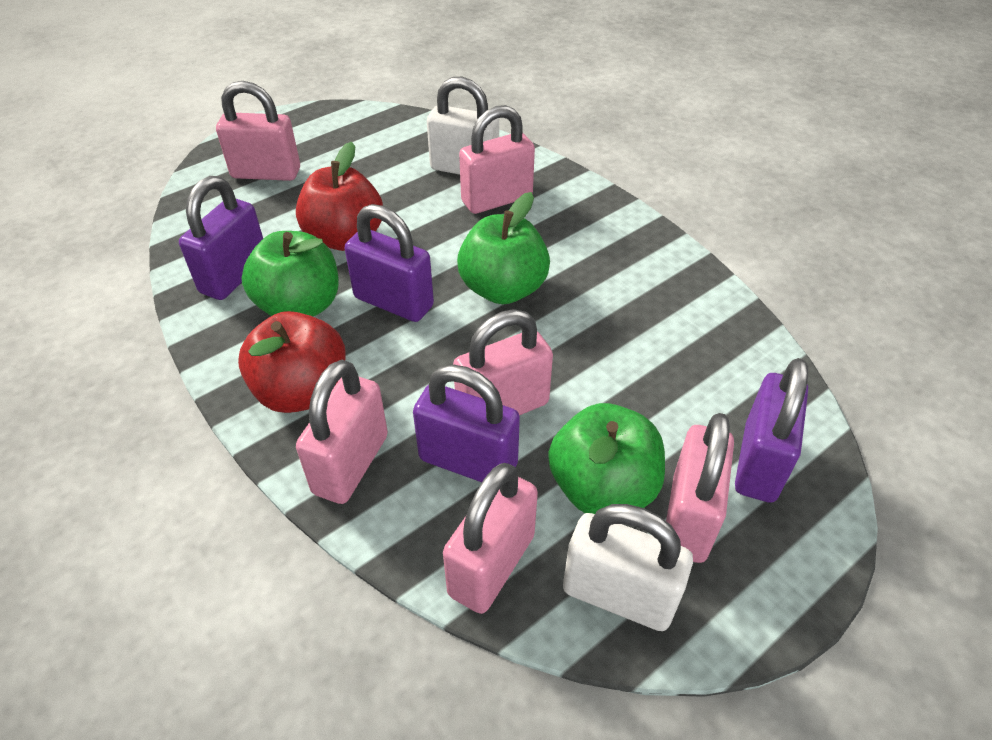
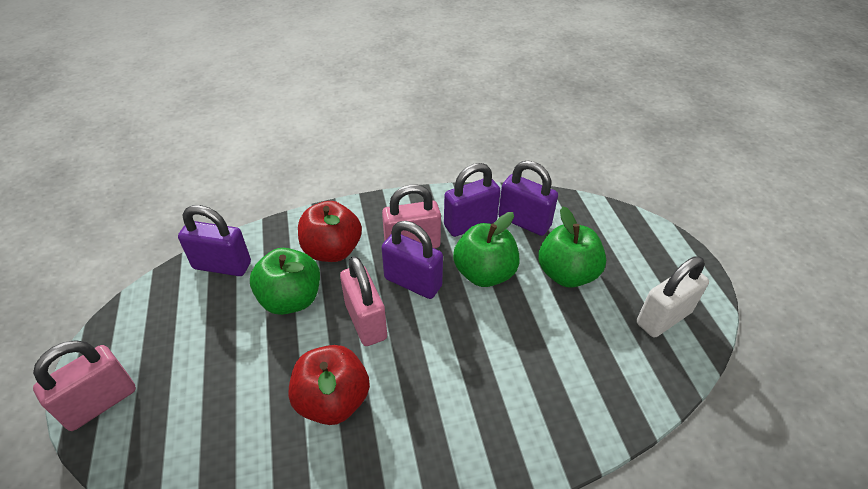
pink padlock: 6 -> 3
white padlock: 2 -> 1

